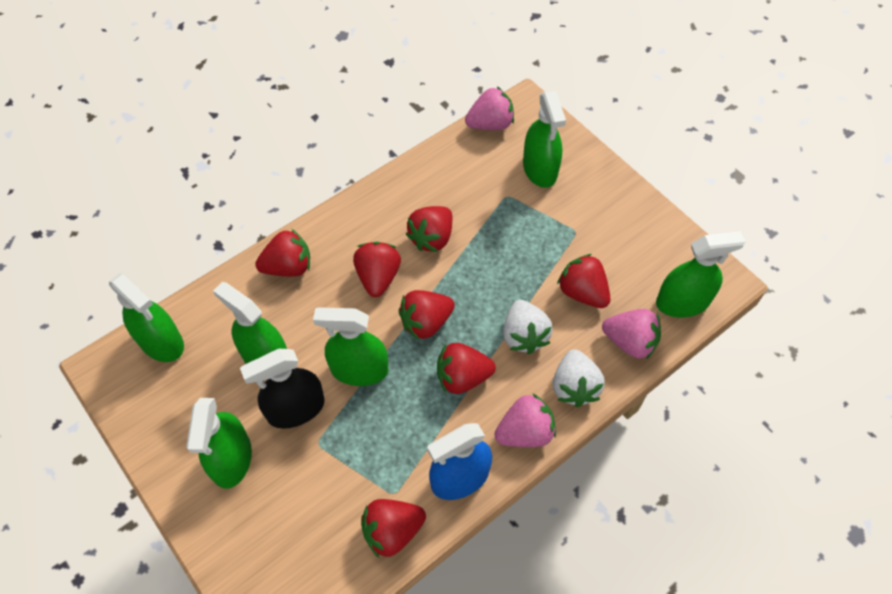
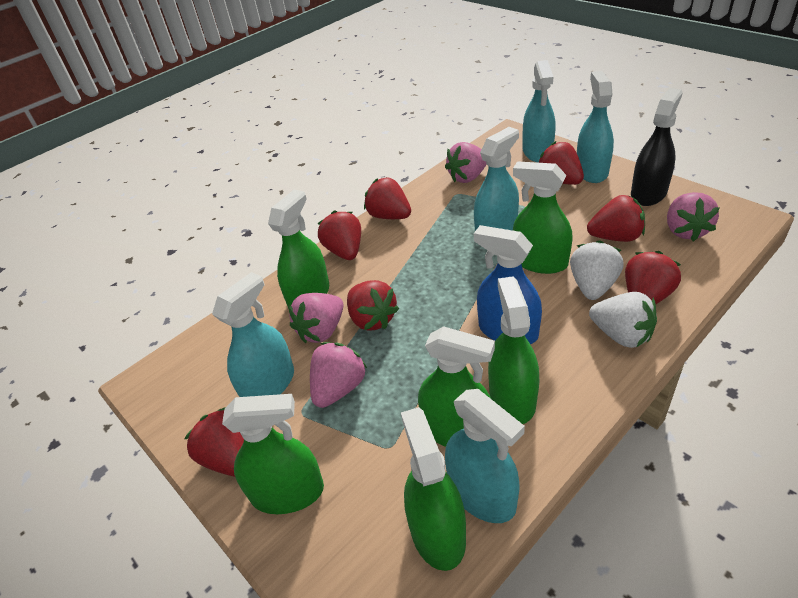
pink strawberry: 3 -> 4
turquoise spray bottle: 0 -> 5

